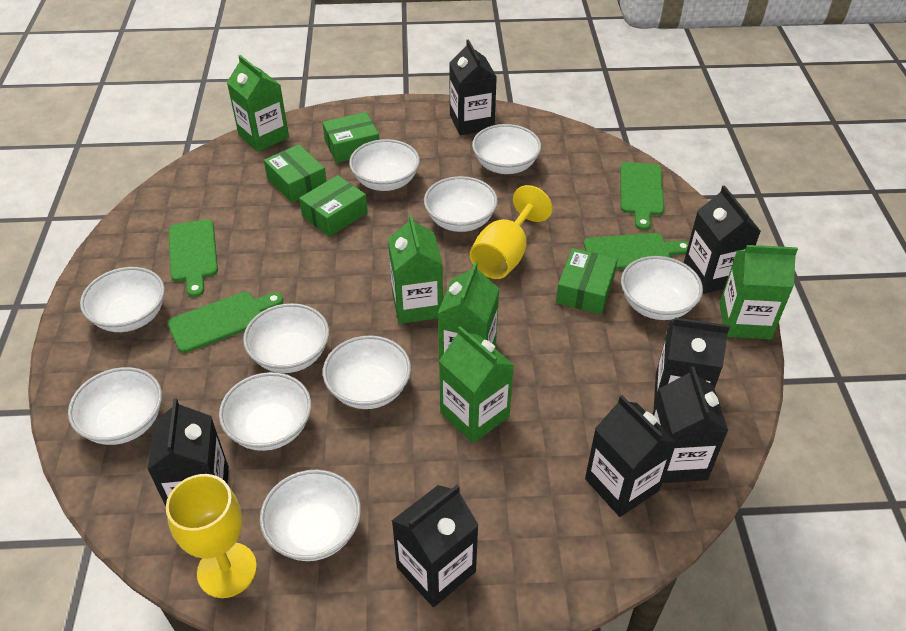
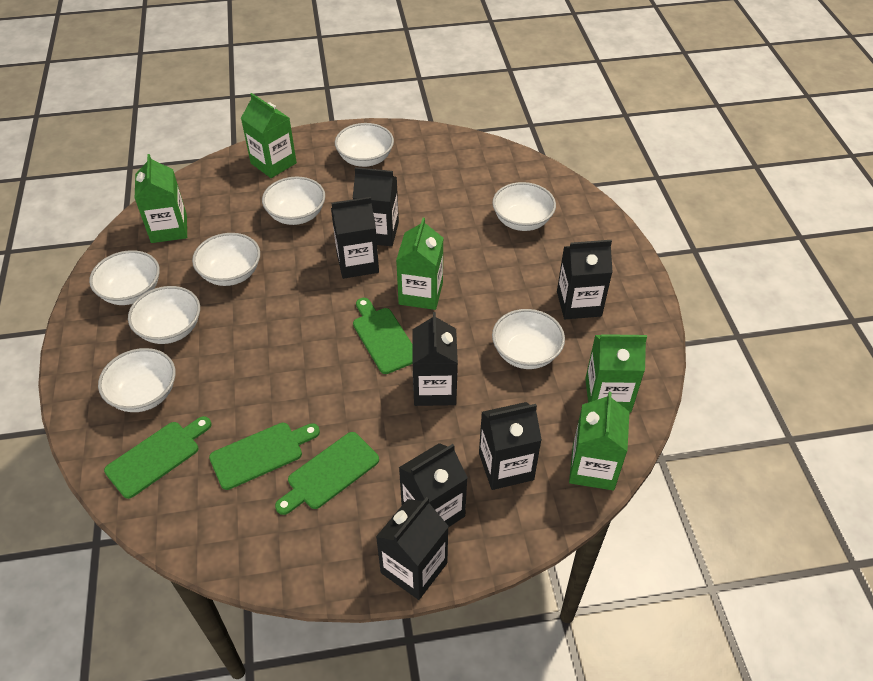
green box: 4 -> 0
white bowl: 10 -> 8
yellow goblet: 2 -> 0

